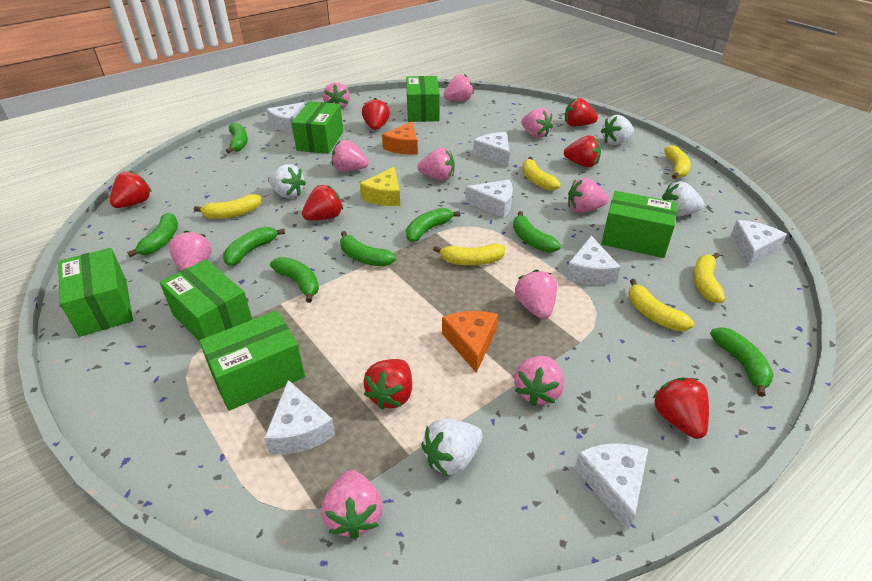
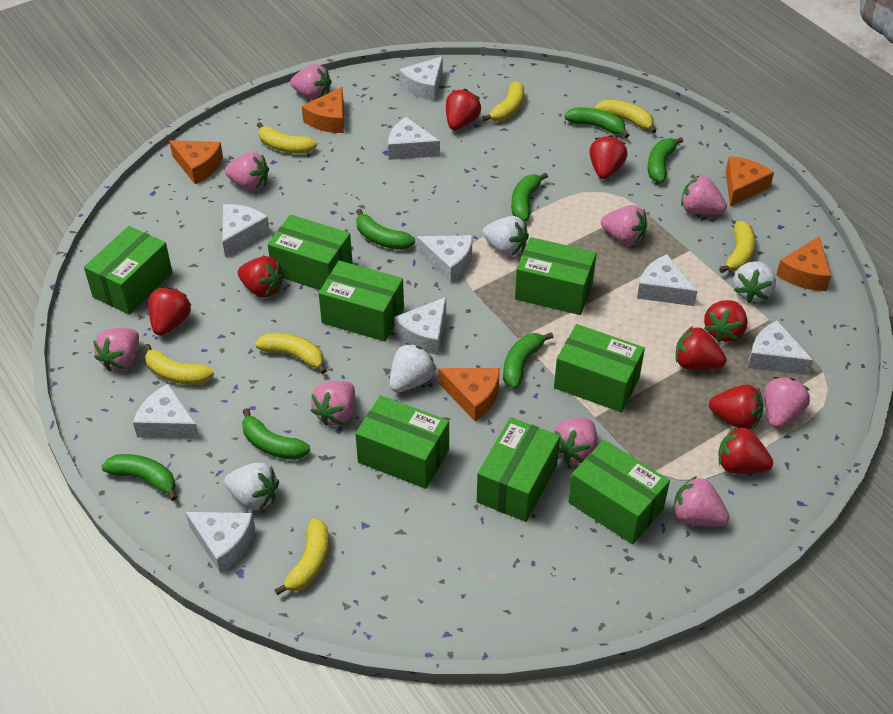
green banana: 8 -> 7
green box: 6 -> 8
orange cheese: 2 -> 5
pink strawberry: 10 -> 9
red strawberry: 7 -> 8
white cheese: 7 -> 9
yellow banana: 6 -> 7
yellow cheese: 1 -> 0

